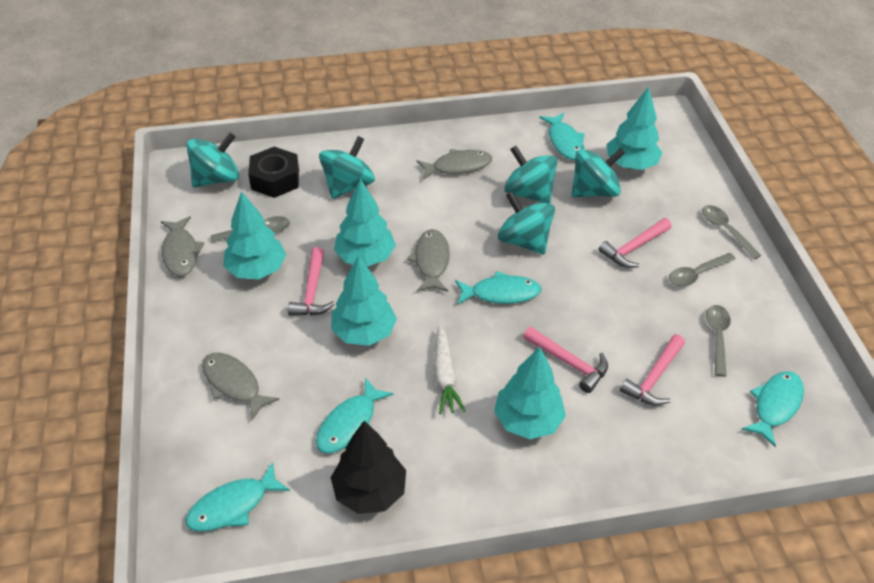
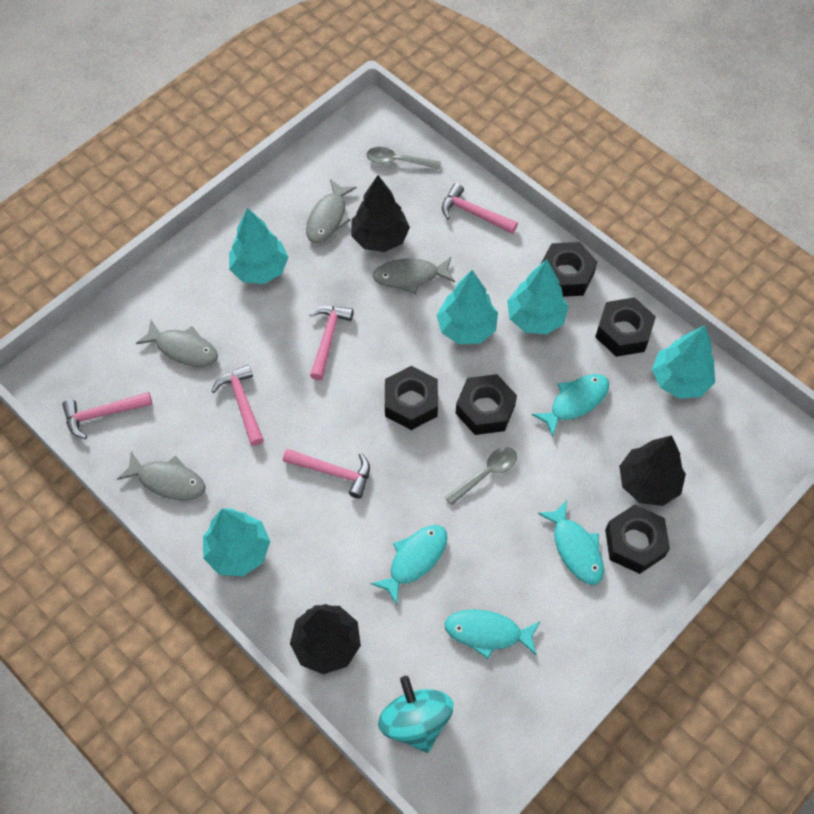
black nut: 1 -> 5
black tree: 1 -> 3
grey spoon: 4 -> 2
pink hammer: 4 -> 5
turquoise fish: 5 -> 4
turquoise spinning top: 5 -> 1
white carrot: 1 -> 0

